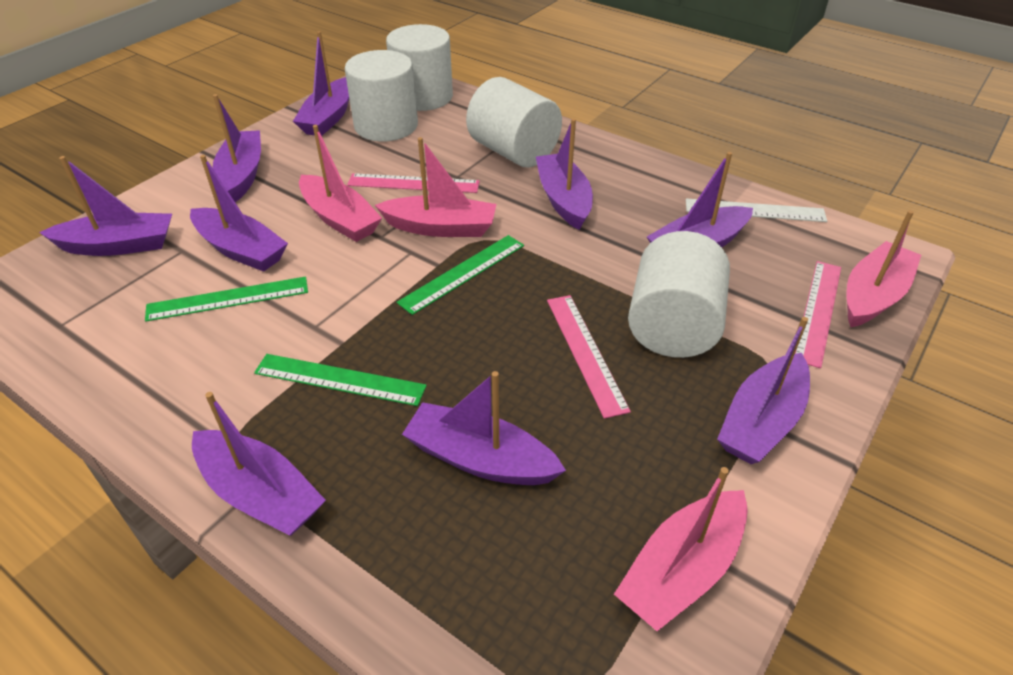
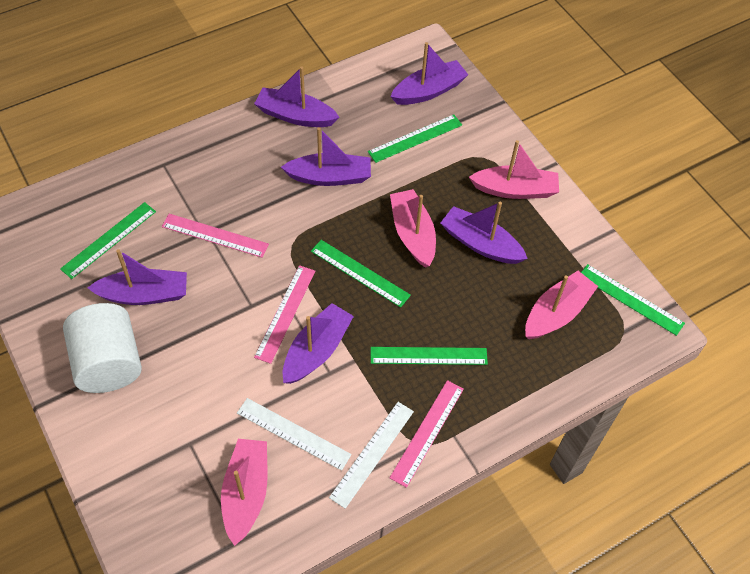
green ruler: 3 -> 5
purple boat: 9 -> 6
white cylinder: 4 -> 1
white ruler: 1 -> 2

